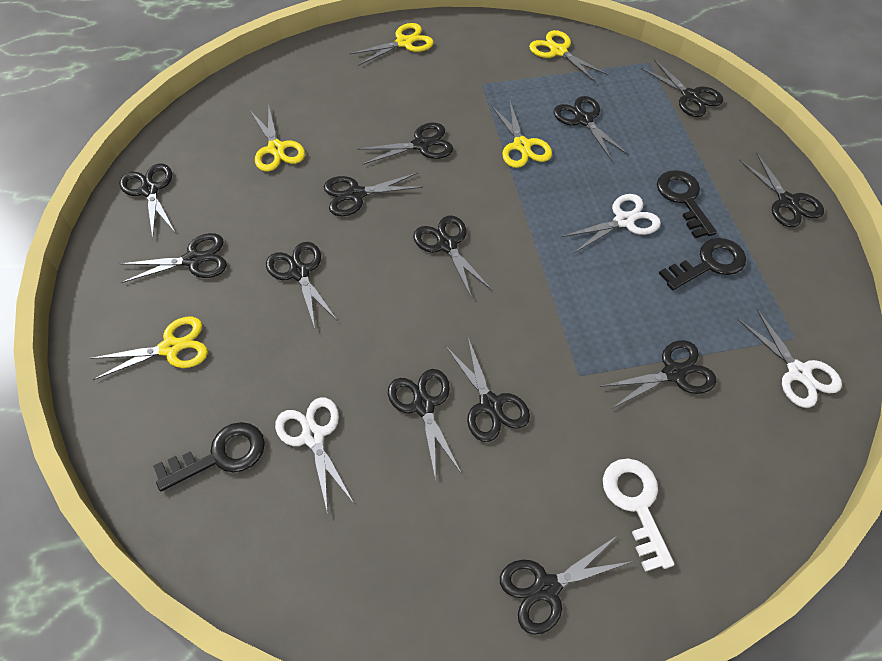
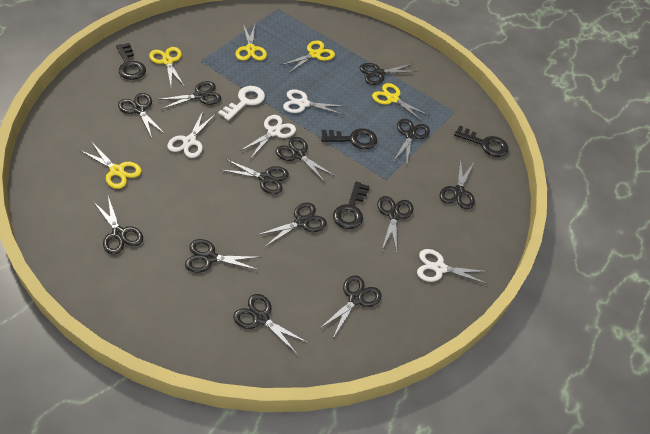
black key: 3 -> 4
white scissors: 3 -> 4

